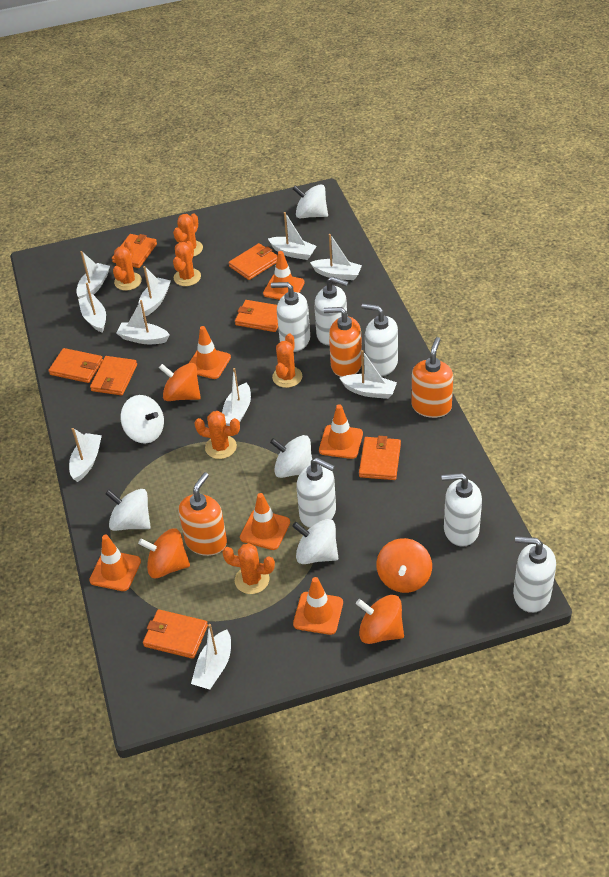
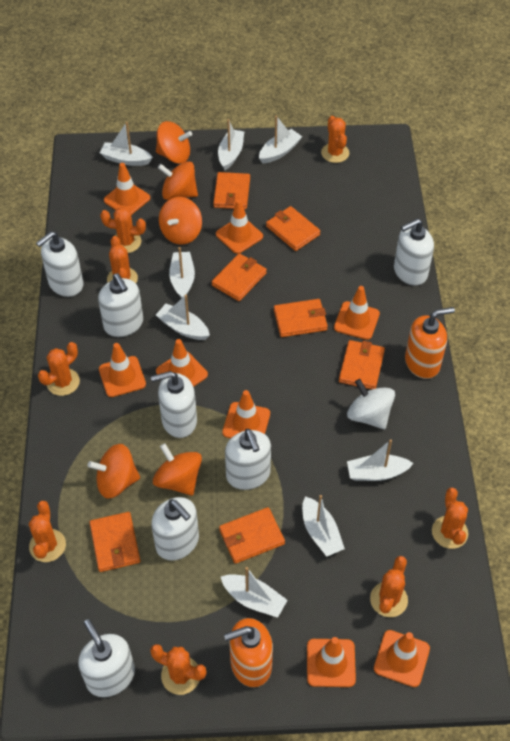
orange cactus: 6 -> 8
orange soap dispenser: 3 -> 2
orange spinning top: 4 -> 5
orange traffic cone: 6 -> 8
white boat: 10 -> 8
white soap dispenser: 6 -> 7
white spinning top: 5 -> 1

